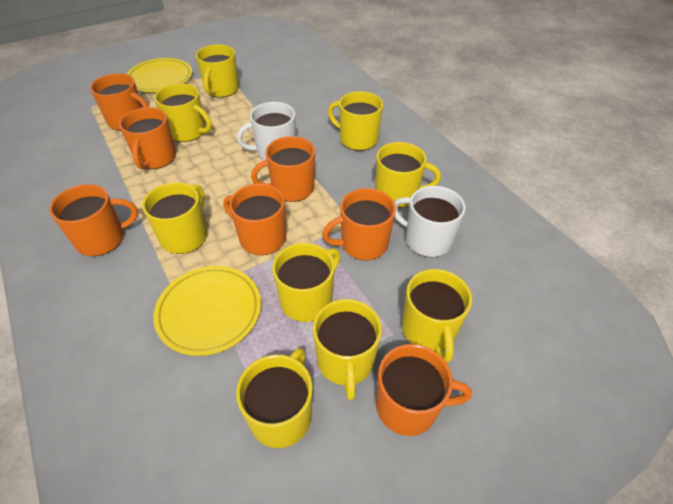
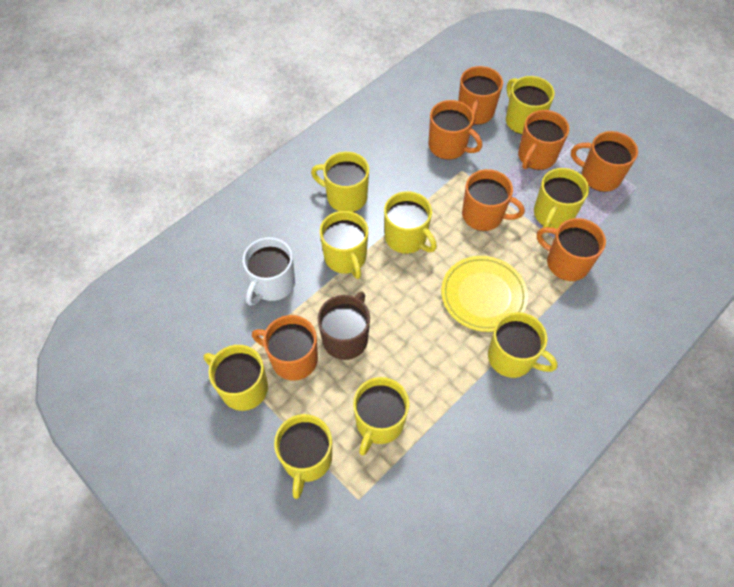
brown mug: 0 -> 1
white mug: 2 -> 1
yellow plate: 2 -> 1

